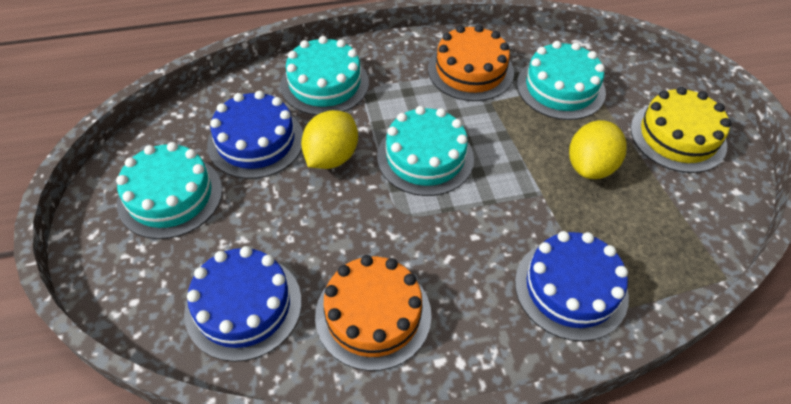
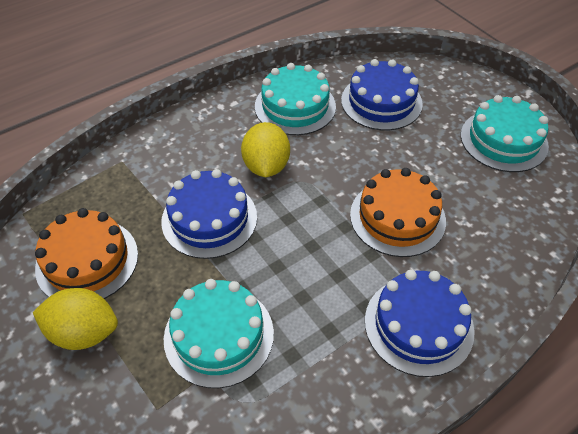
turquoise cake: 4 -> 3
yellow cake: 1 -> 0

